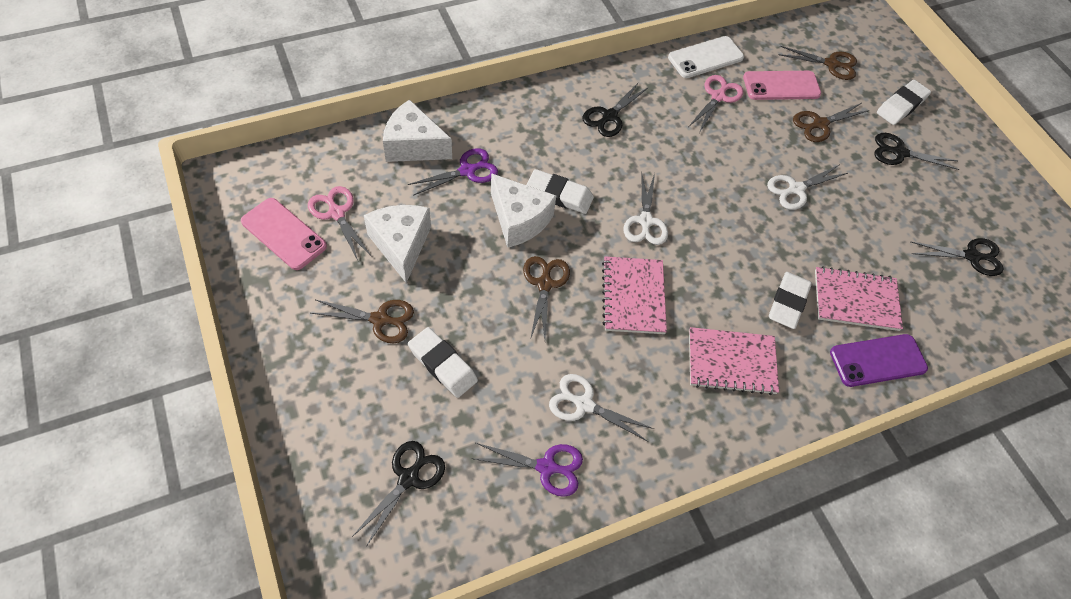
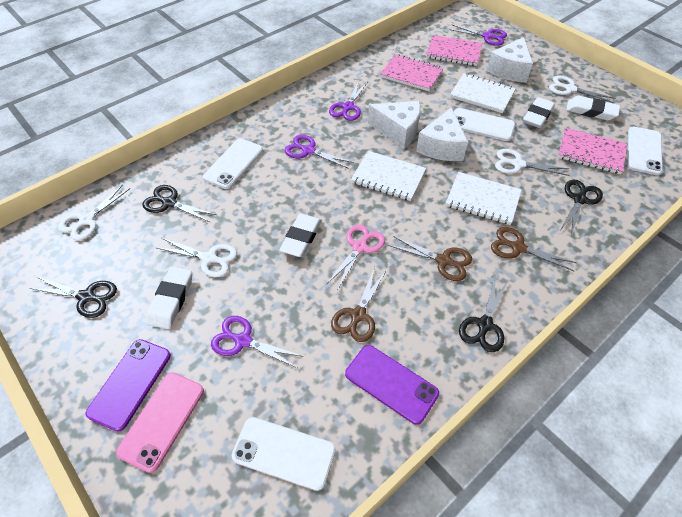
brown scissors: 4 -> 3
pink phone: 2 -> 1
pink scissors: 2 -> 1
purple phone: 1 -> 2
purple scissors: 2 -> 4
white notebook: 0 -> 3
white phone: 1 -> 4
white scissors: 3 -> 4

